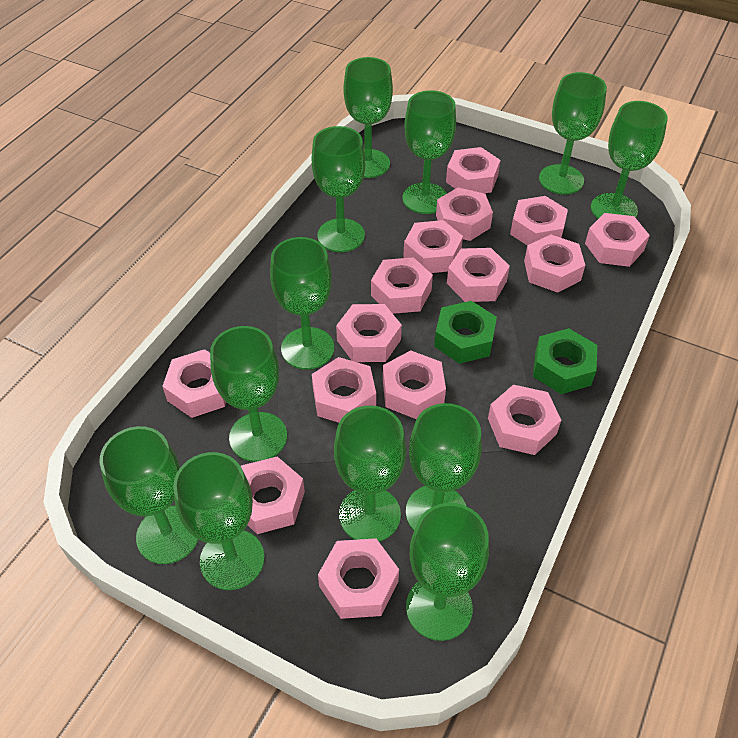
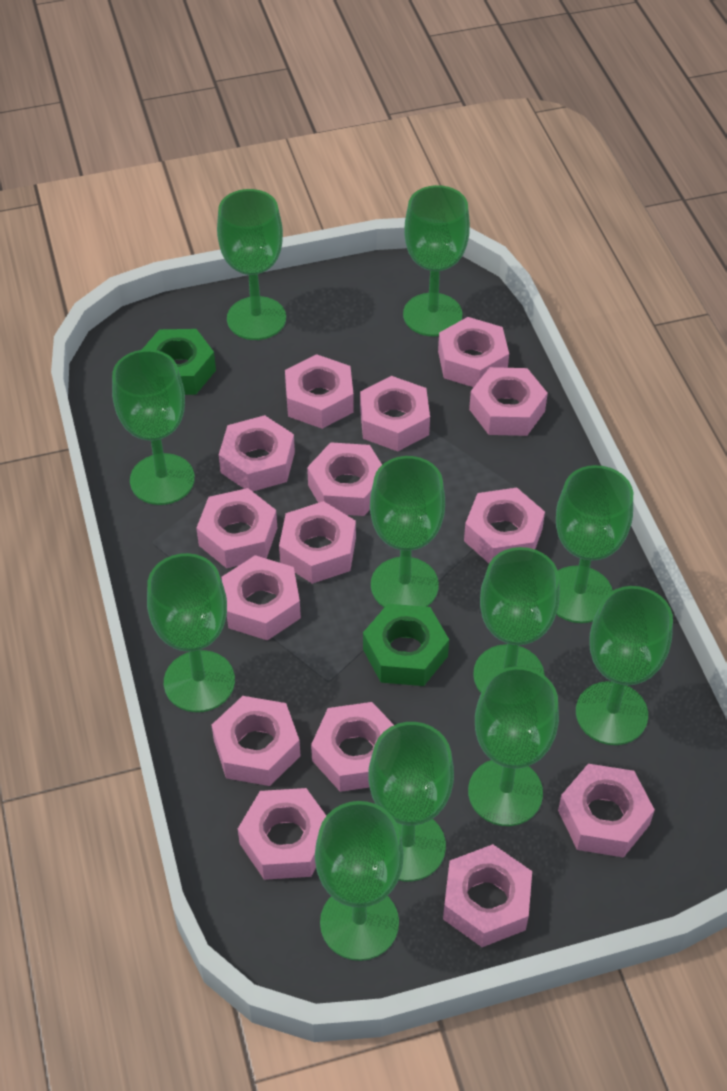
green goblet: 12 -> 11

